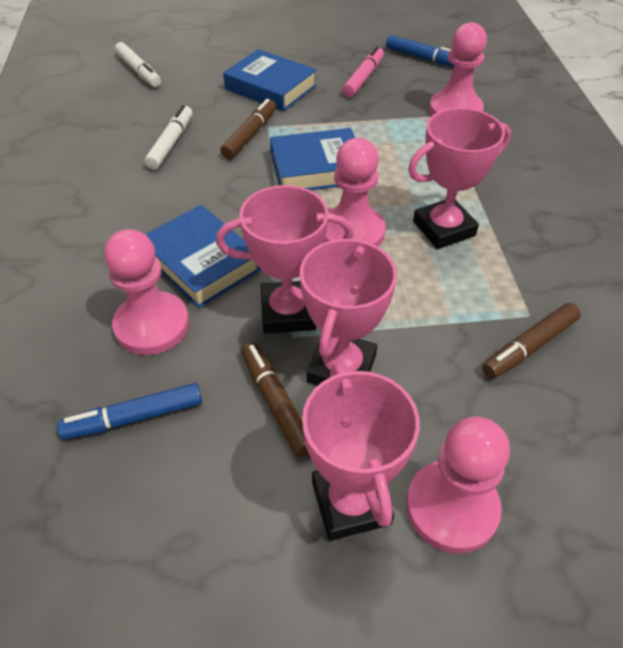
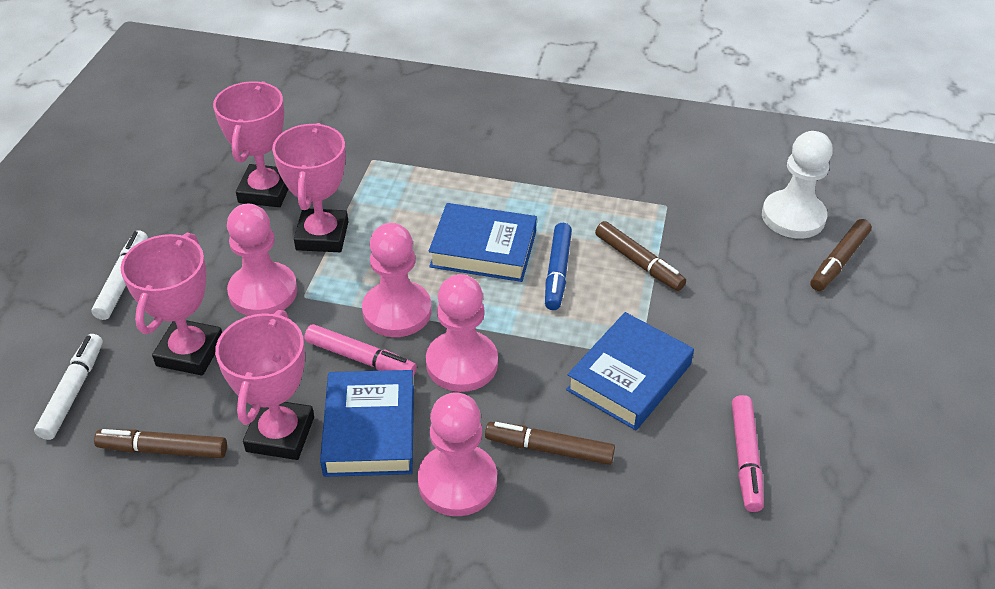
blue marker: 2 -> 1
brown marker: 3 -> 4
pink marker: 1 -> 2
white pawn: 0 -> 1

